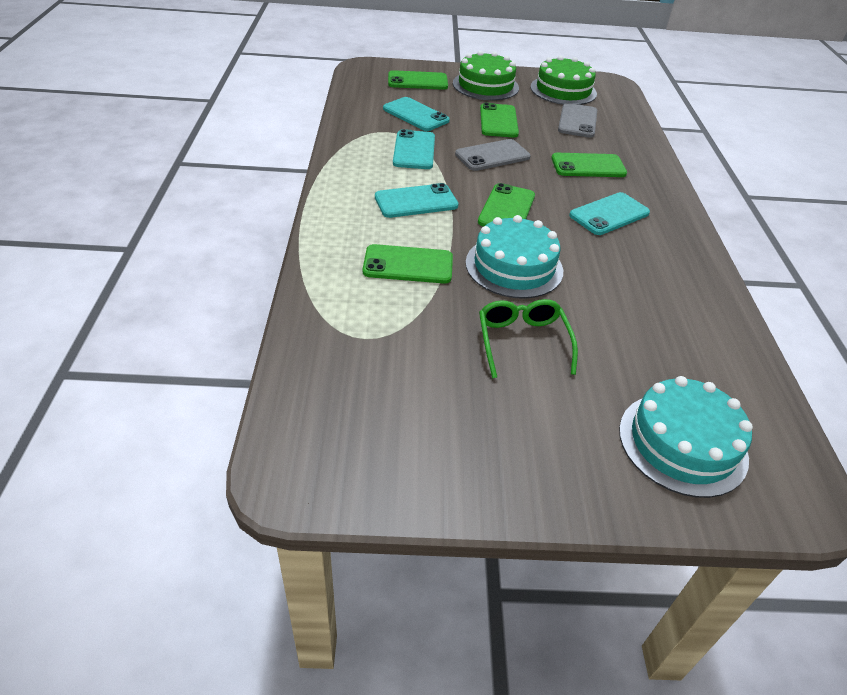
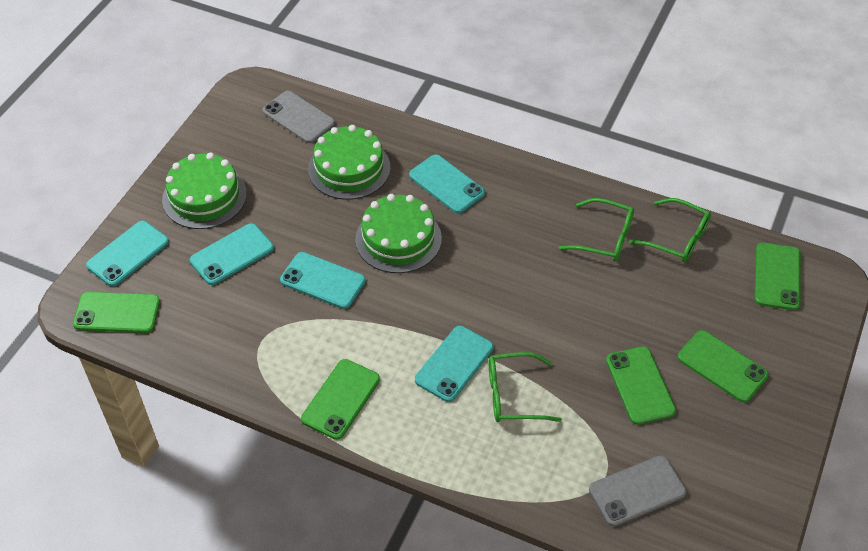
green cake: 2 -> 3
green glasses: 1 -> 3
turquoise cake: 2 -> 0
turquoise phone: 4 -> 5

